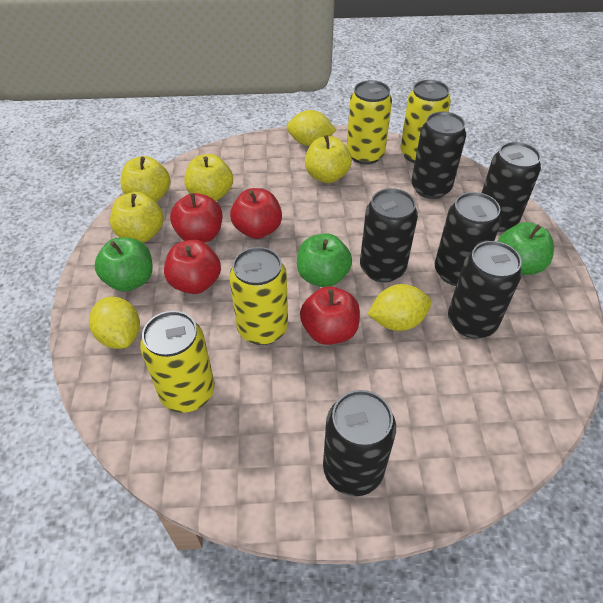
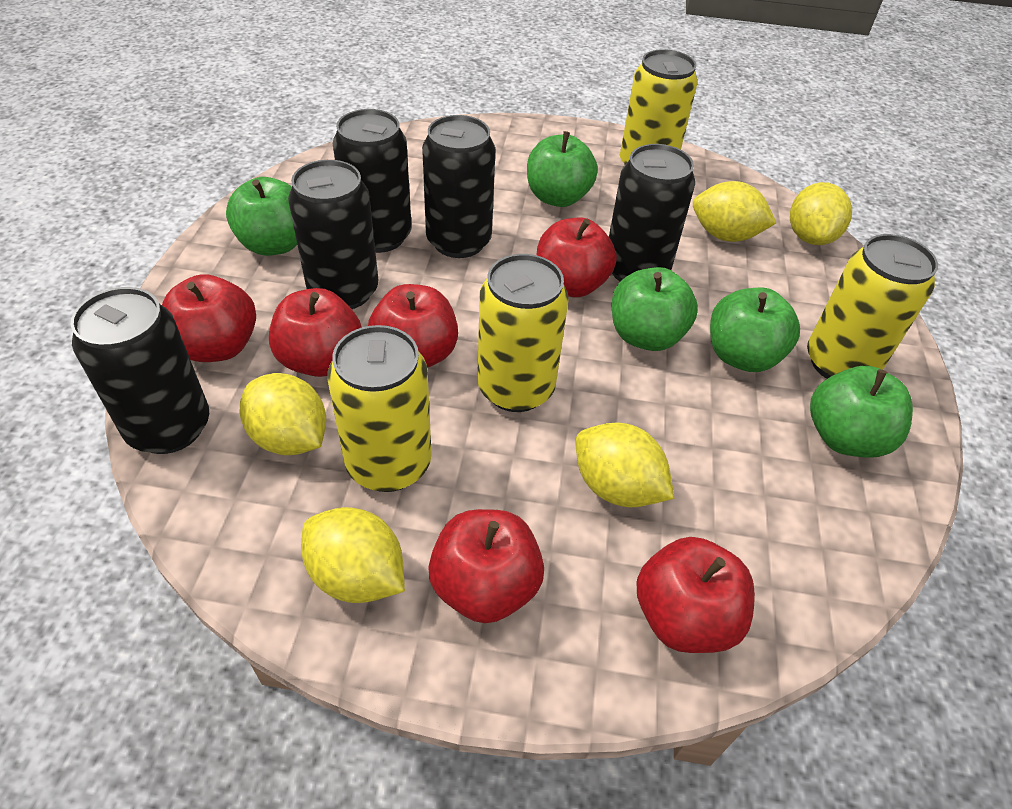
black can: 6 -> 5
green apple: 3 -> 5
red apple: 4 -> 6
yellow apple: 4 -> 0
yellow lemon: 3 -> 5

